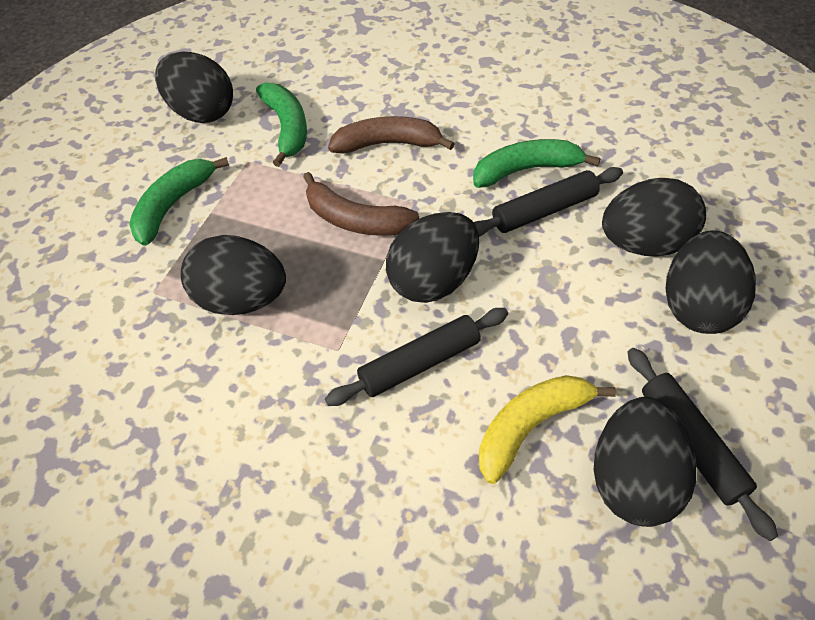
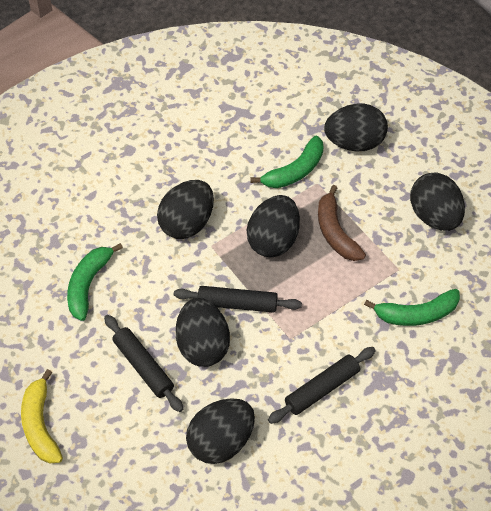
brown banana: 2 -> 1

